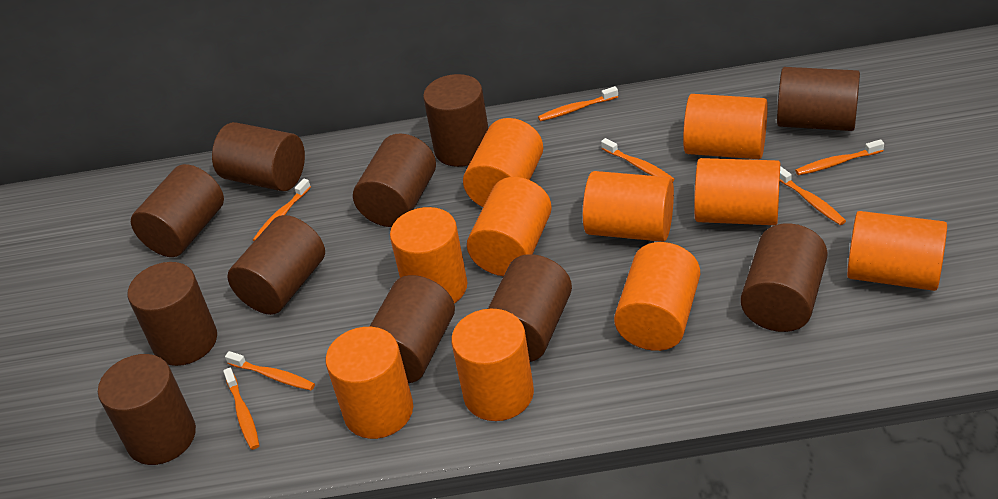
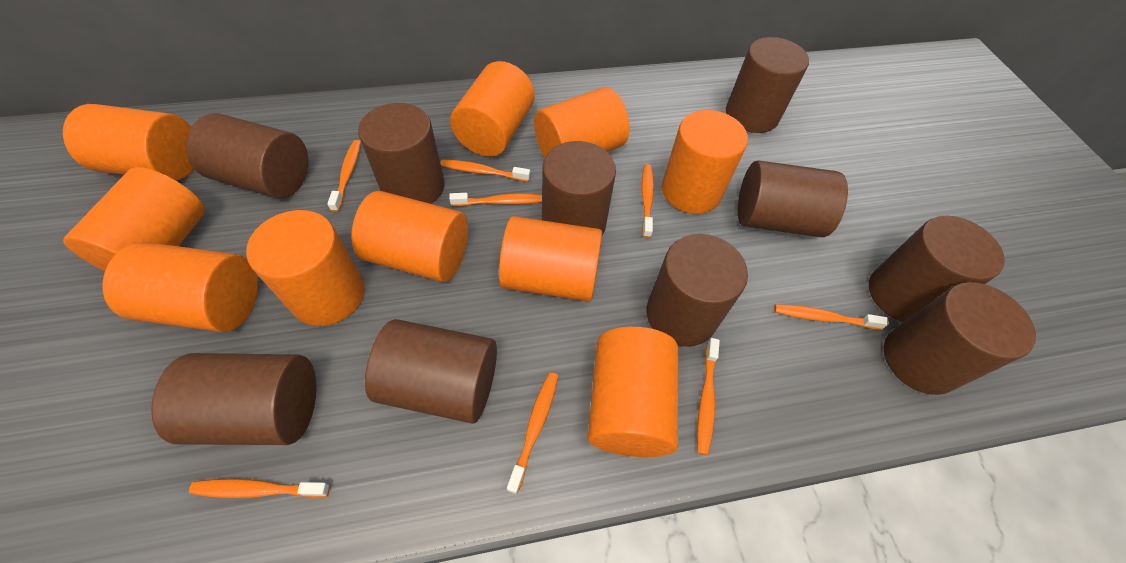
brown cylinder: 11 -> 10
orange toothbrush: 7 -> 8

